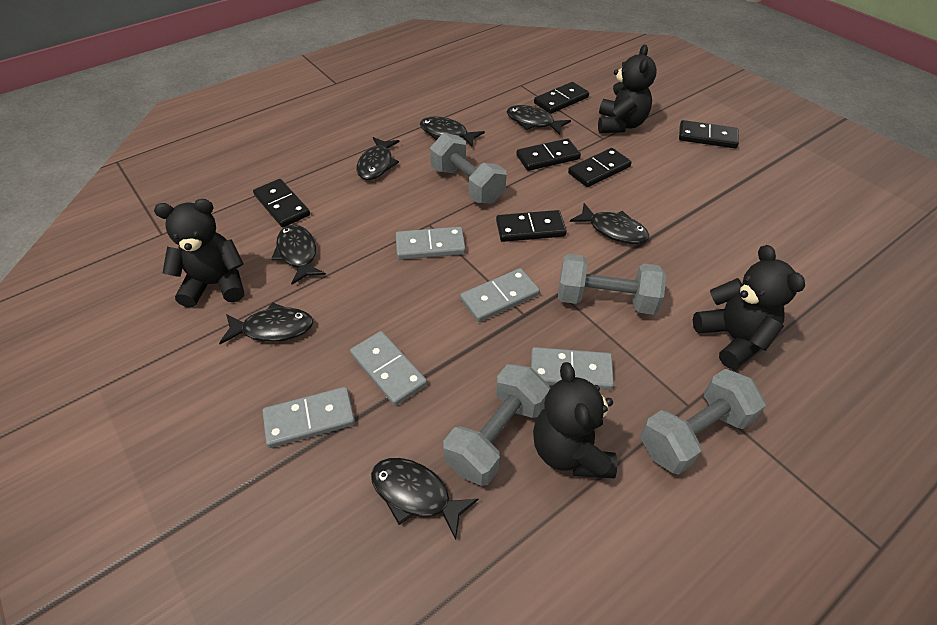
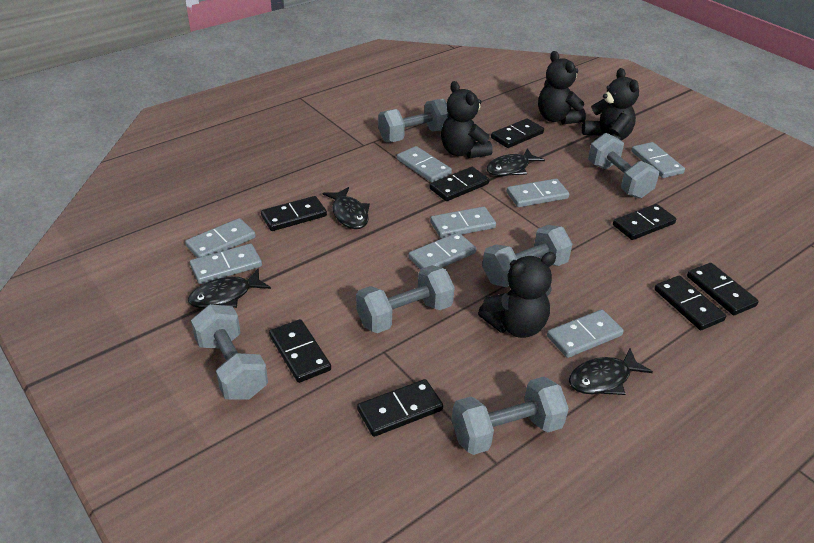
black domino: 6 -> 8
black fish: 7 -> 4
grey domino: 5 -> 8
grey dumbbell: 4 -> 6

